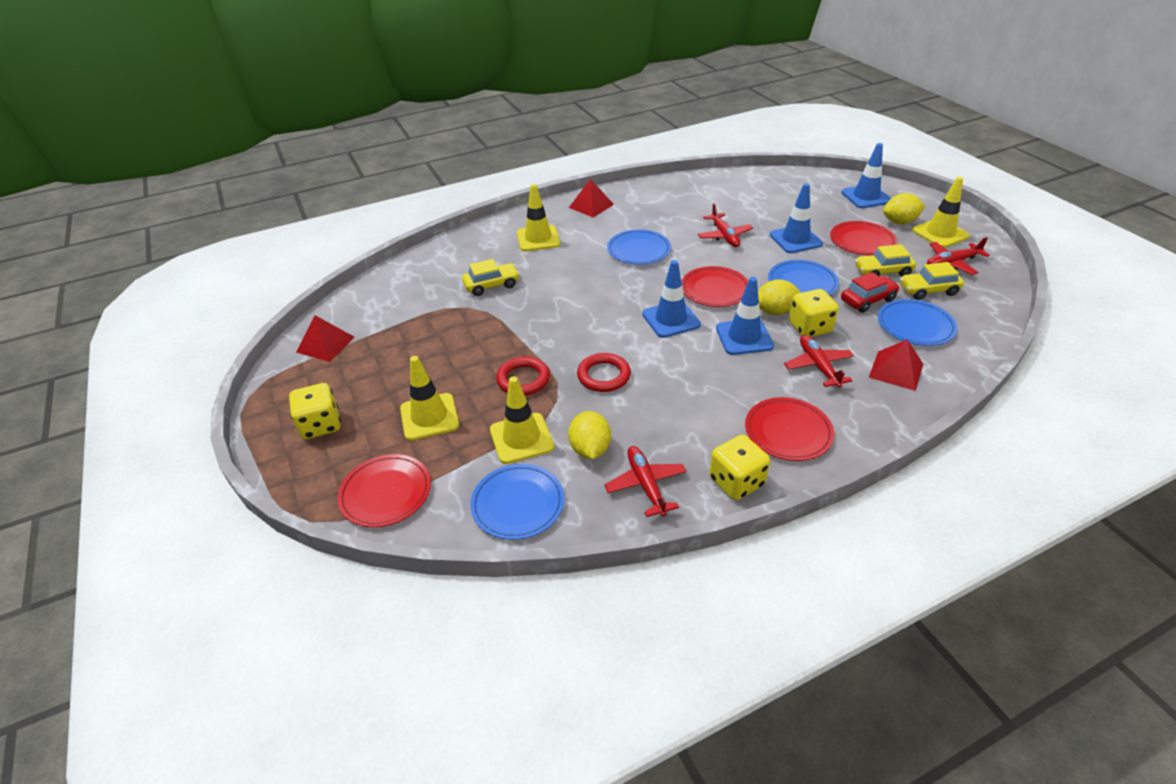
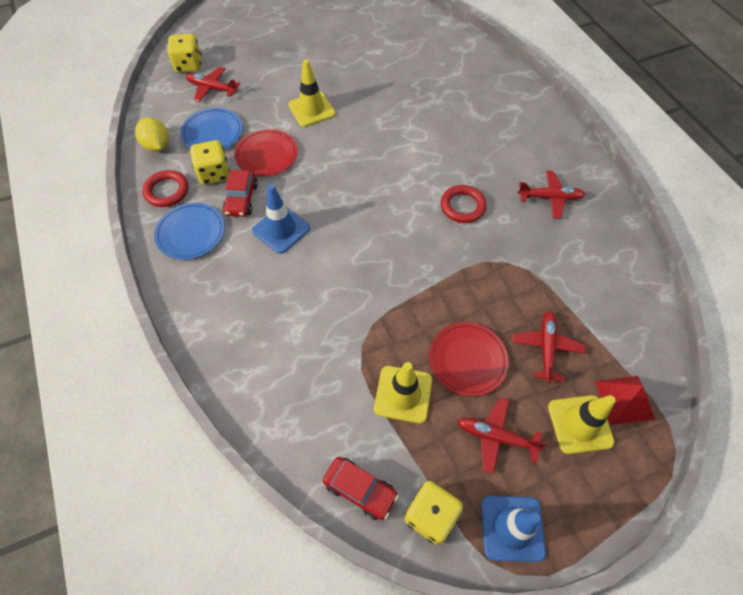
blue plate: 4 -> 2
blue traffic cone: 4 -> 2
red car: 1 -> 2
red plate: 4 -> 2
red pyramid: 3 -> 1
yellow car: 3 -> 0
yellow lemon: 3 -> 1
yellow traffic cone: 4 -> 3

